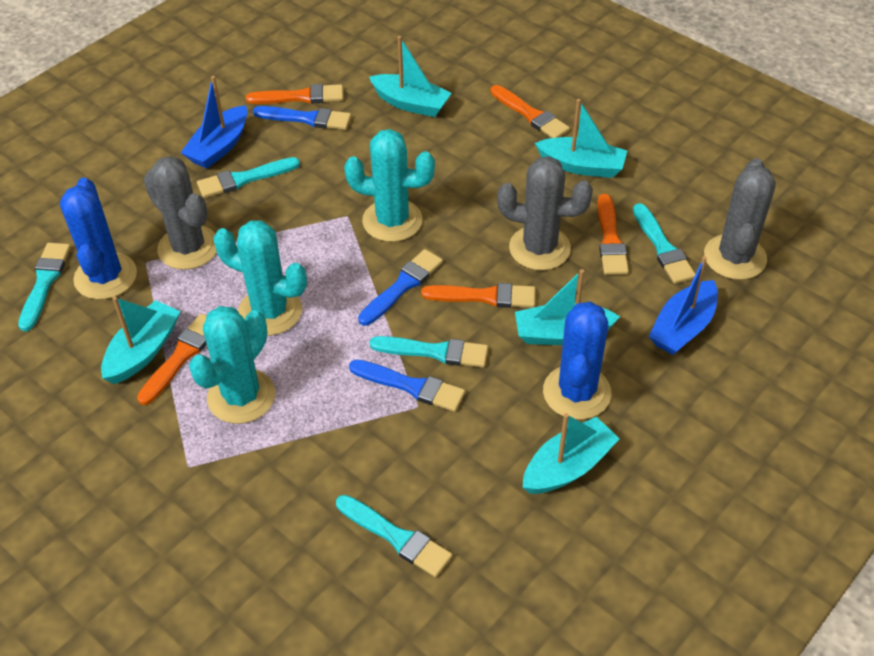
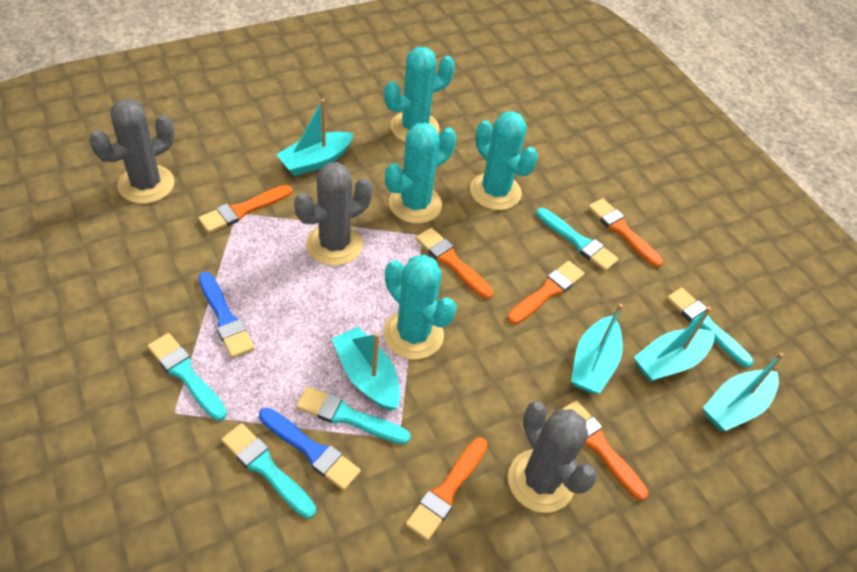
blue boat: 2 -> 0
blue brush: 3 -> 2
blue cactus: 2 -> 0
orange brush: 5 -> 6
turquoise cactus: 3 -> 4

